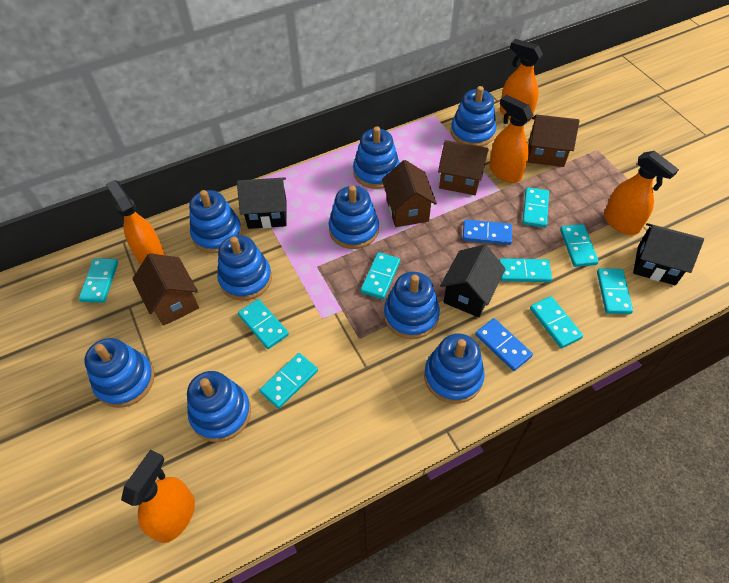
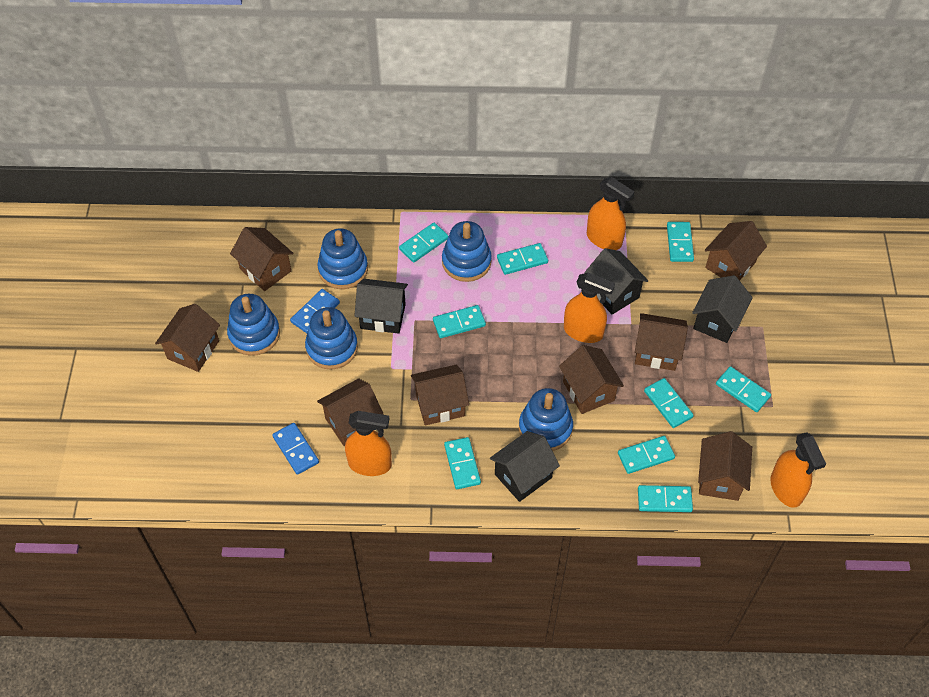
black house: 3 -> 4
blue stacking toy: 9 -> 5
brown house: 4 -> 8
orange spray bottle: 5 -> 4

